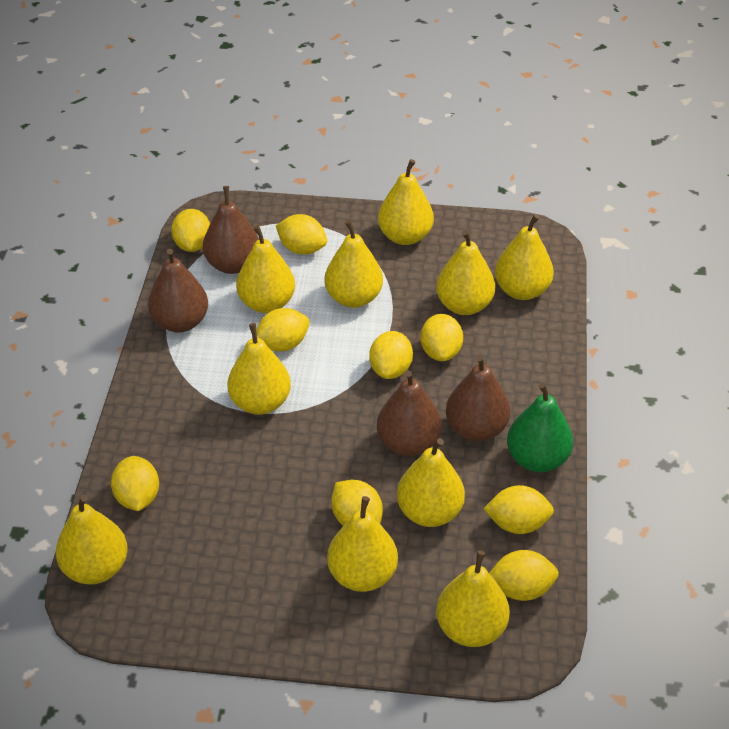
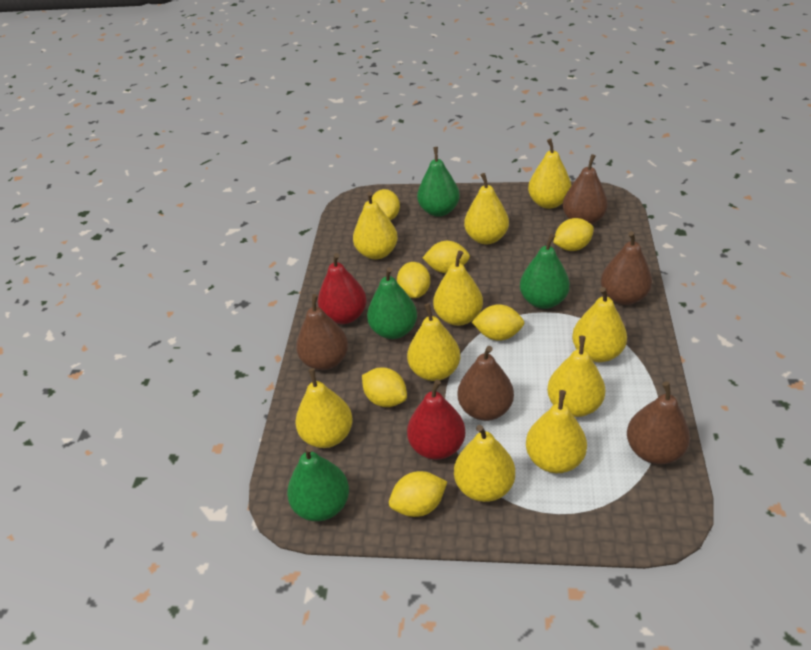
brown pear: 4 -> 5
green pear: 1 -> 4
red pear: 0 -> 2
yellow lemon: 9 -> 7

